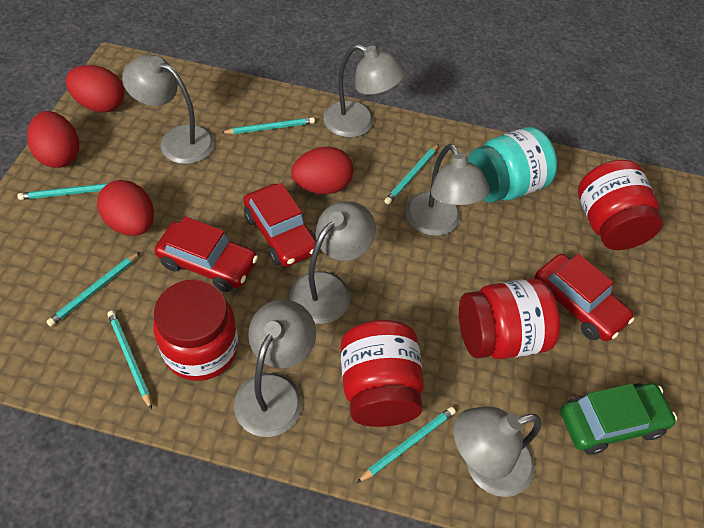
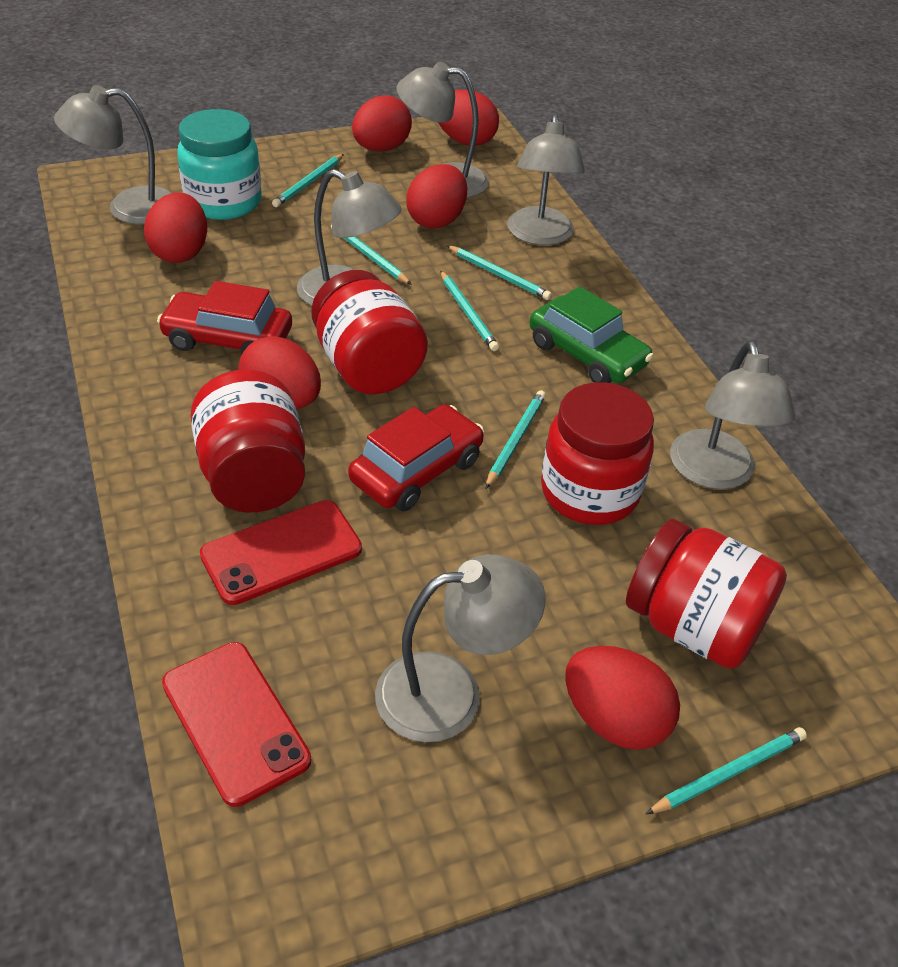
red car: 3 -> 2
red egg: 4 -> 6
red phone: 0 -> 2

